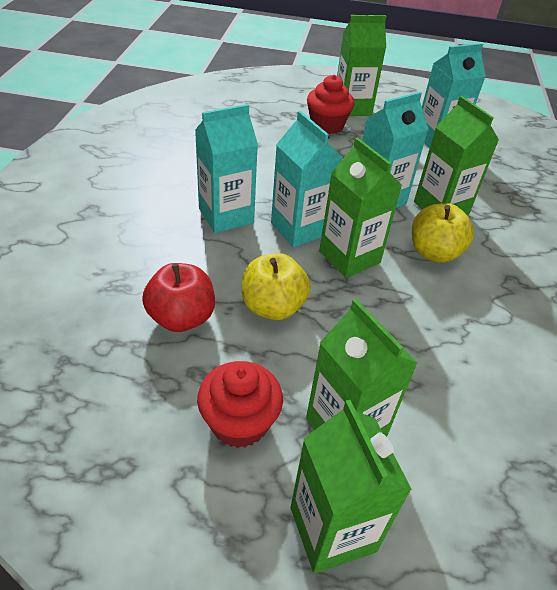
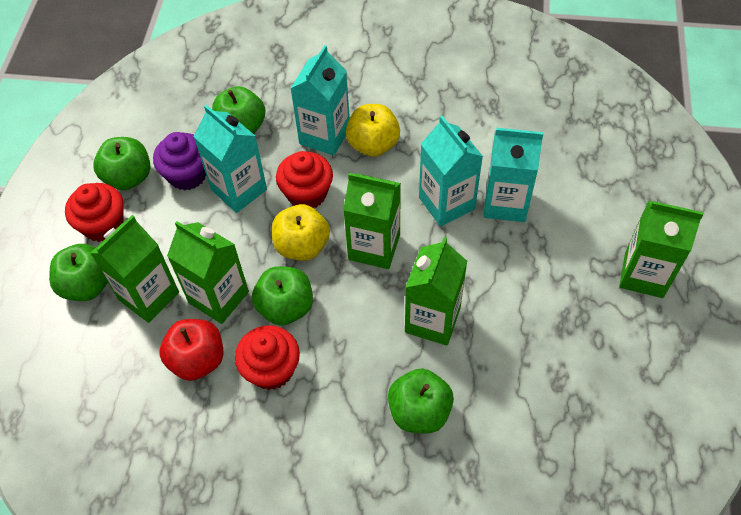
green apple: 0 -> 5
purple cupcake: 0 -> 1
red cupcake: 2 -> 3

